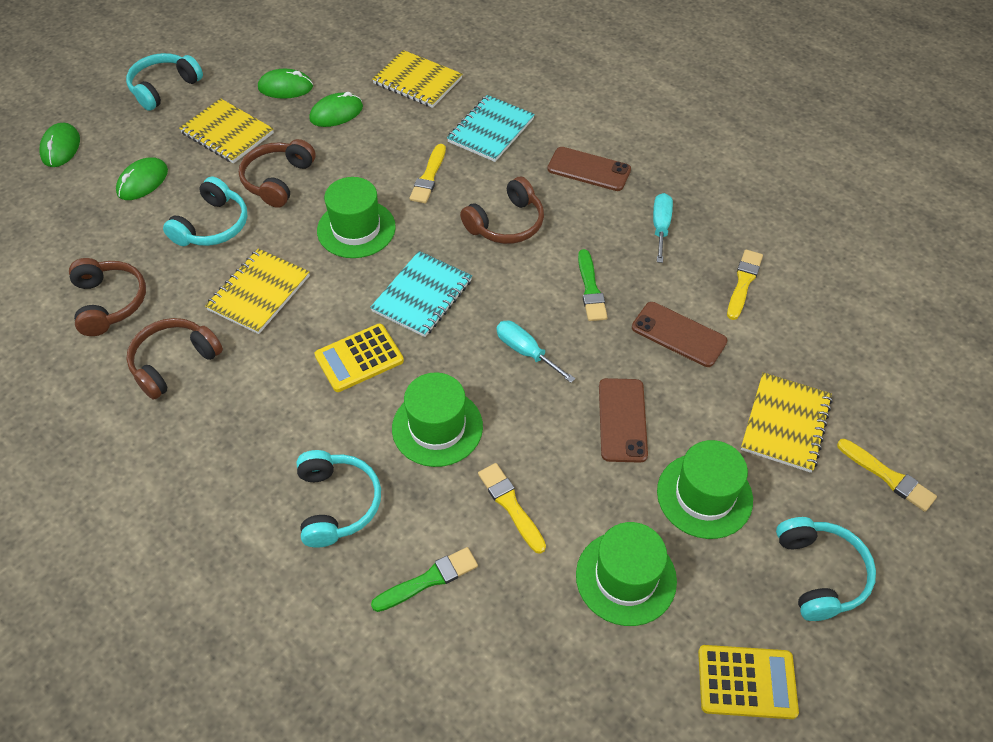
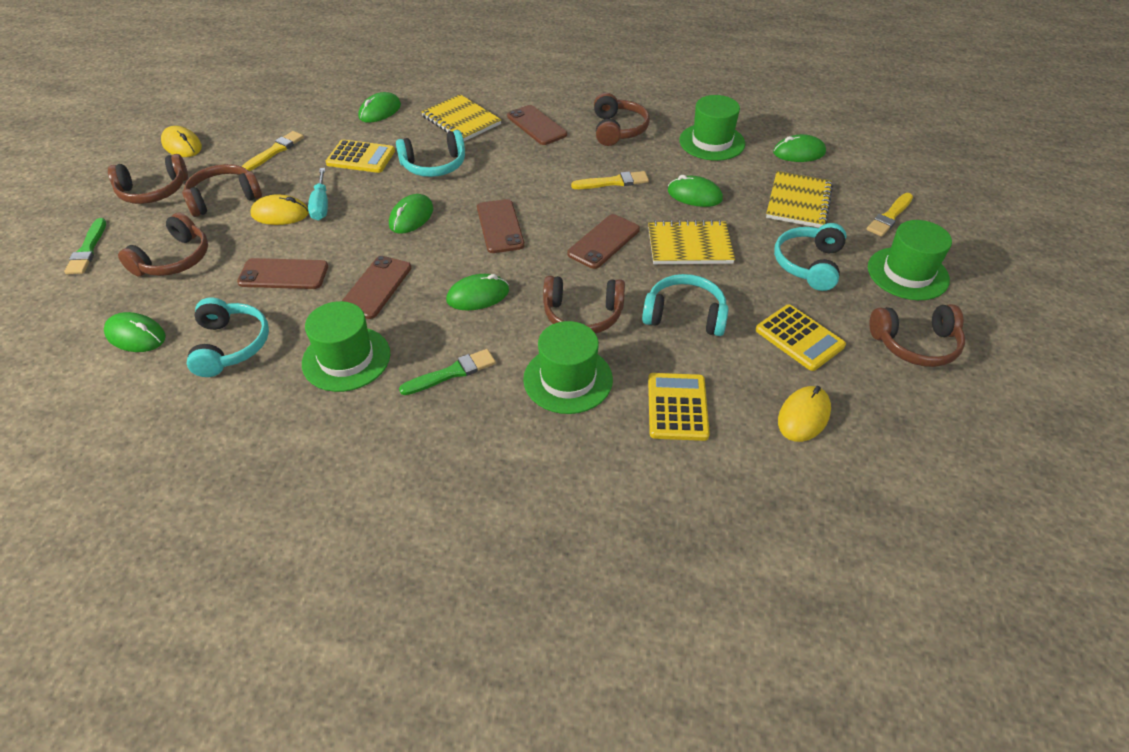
brown headphones: 4 -> 6
brown phone: 3 -> 5
green mouse: 4 -> 6
turquoise notebook: 2 -> 0
turquoise screwdriver: 2 -> 1
yellow brush: 4 -> 3
yellow calculator: 2 -> 3
yellow mouse: 0 -> 3
yellow notebook: 4 -> 3

